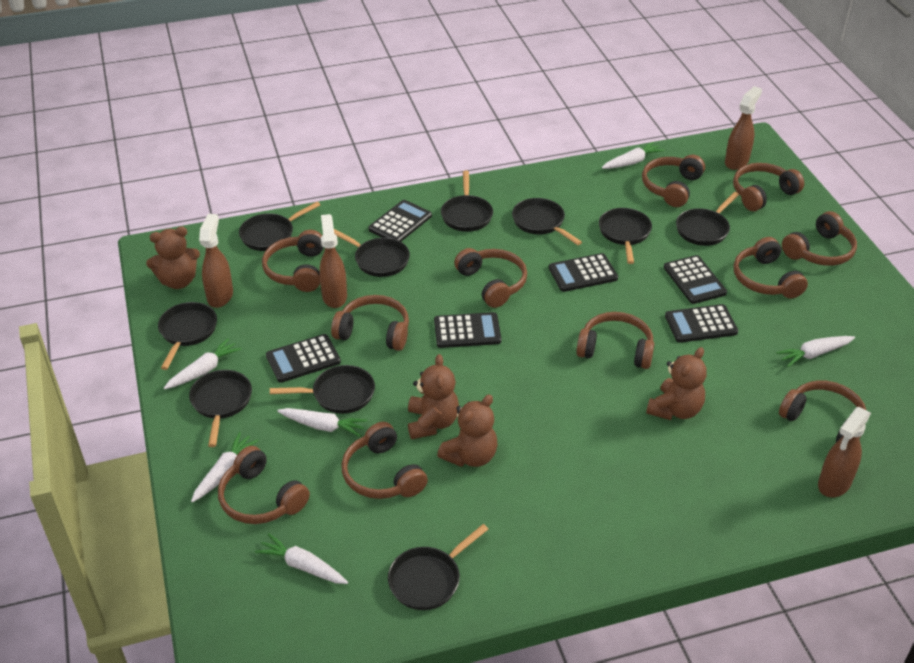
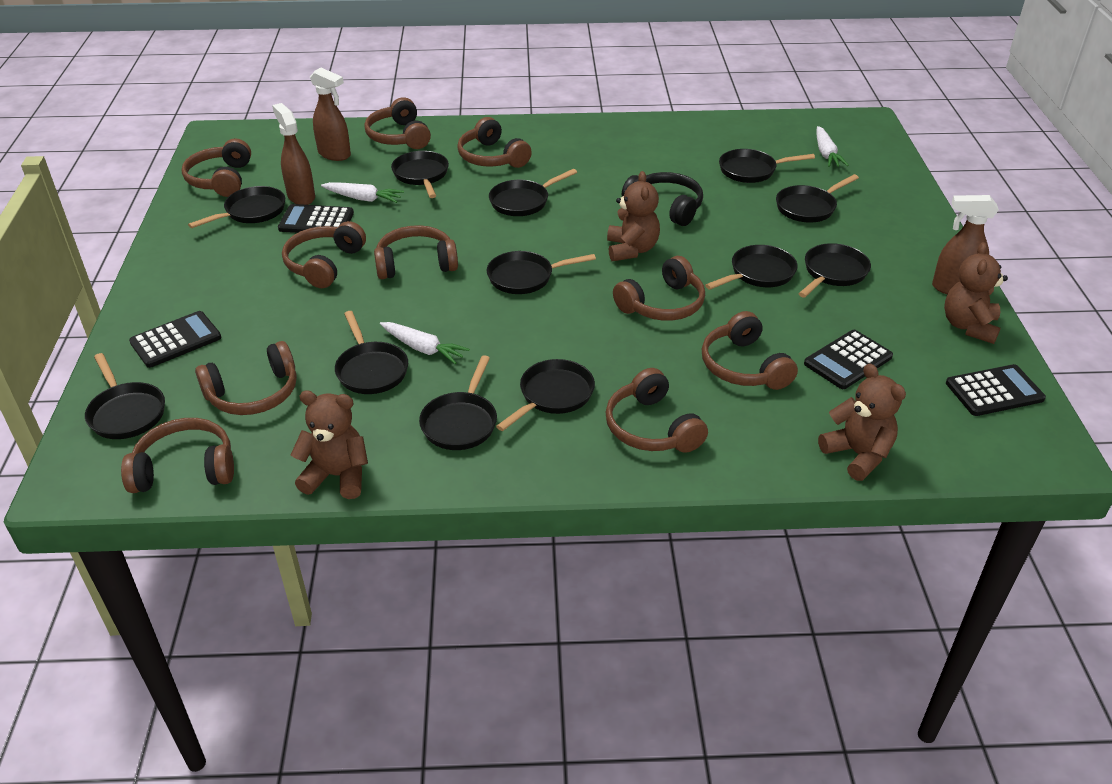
black calculator: 6 -> 4
black headphones: 0 -> 1
black pan: 10 -> 12
brown headphones: 11 -> 10
brown spray bottle: 4 -> 3
white carrot: 6 -> 3

